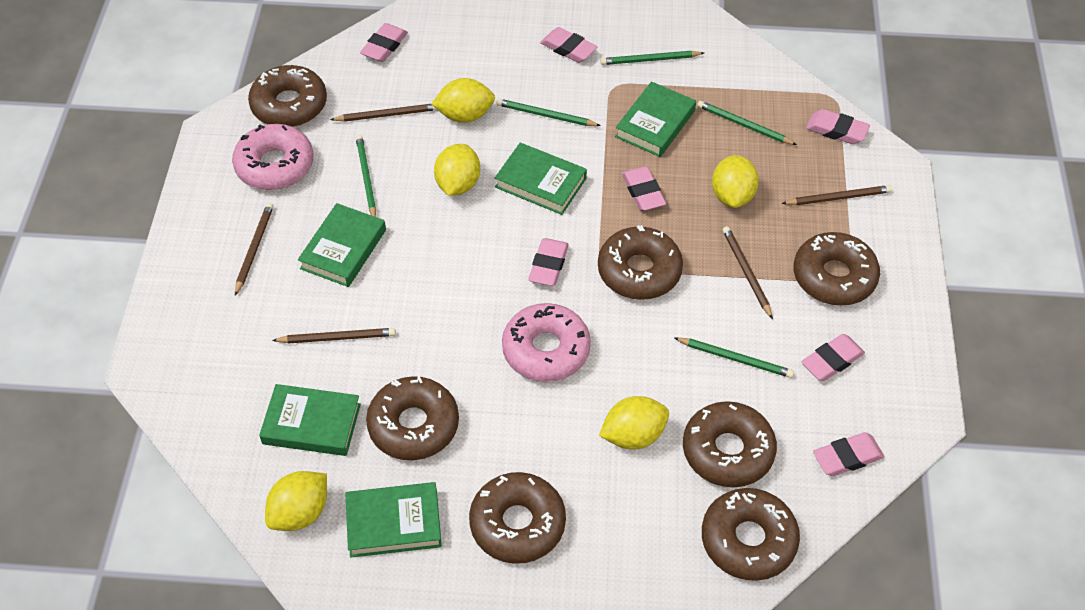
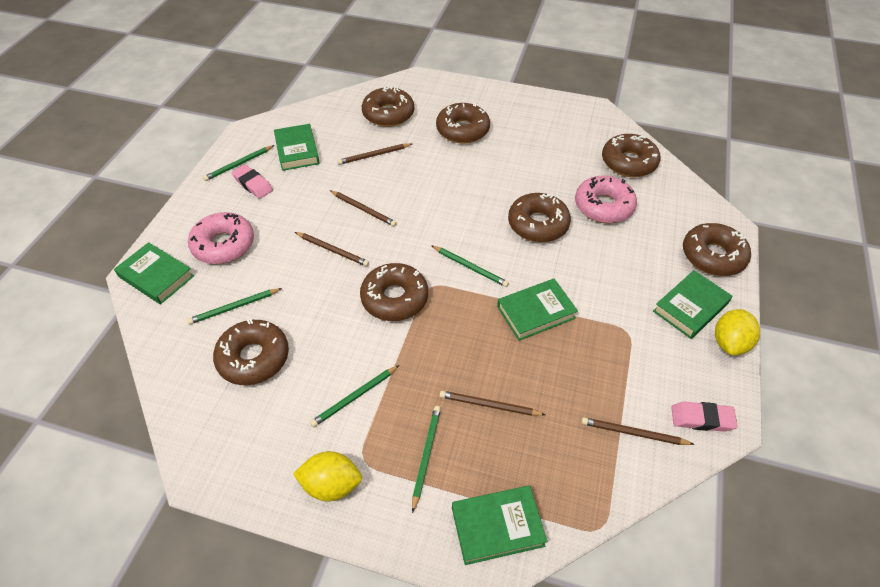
pink eraser: 7 -> 2
yellow lemon: 5 -> 2

